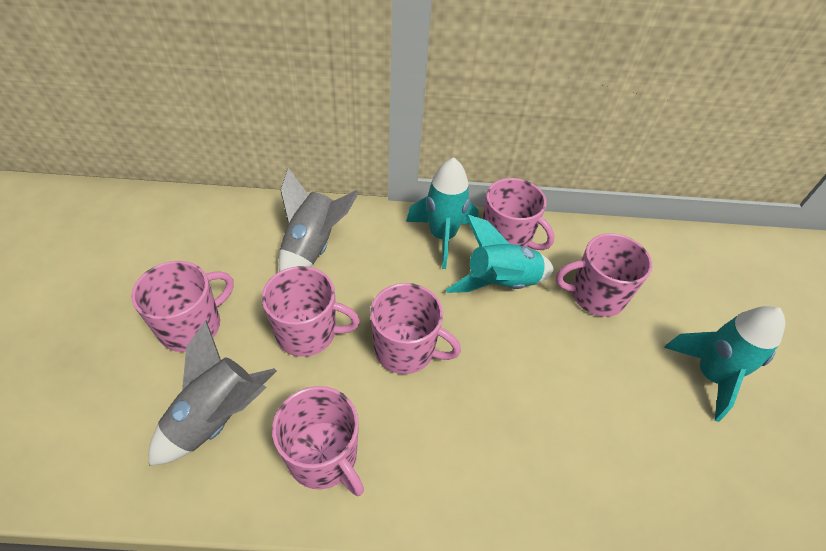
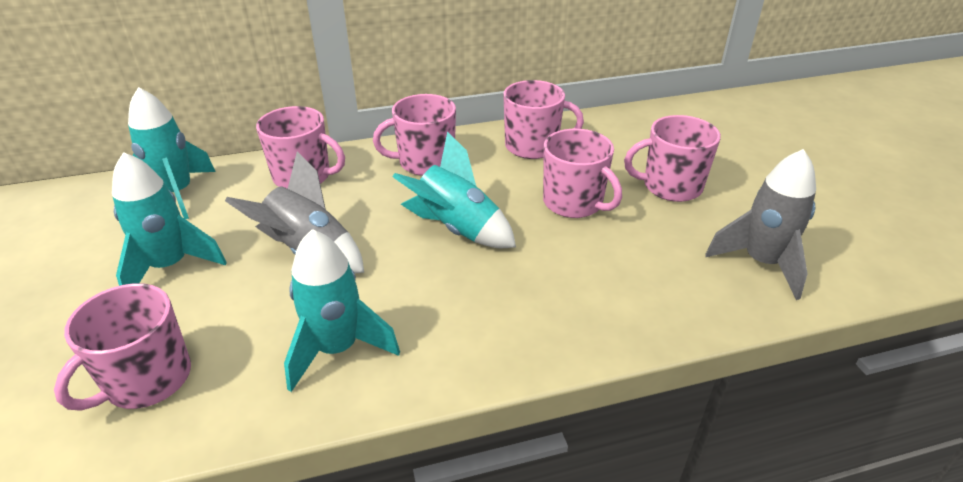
turquoise rocket: 3 -> 4

